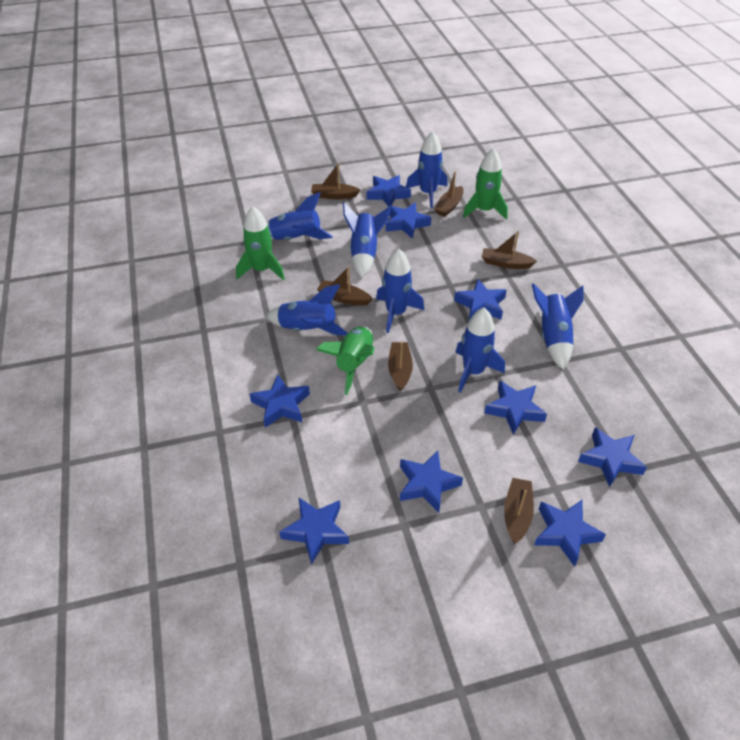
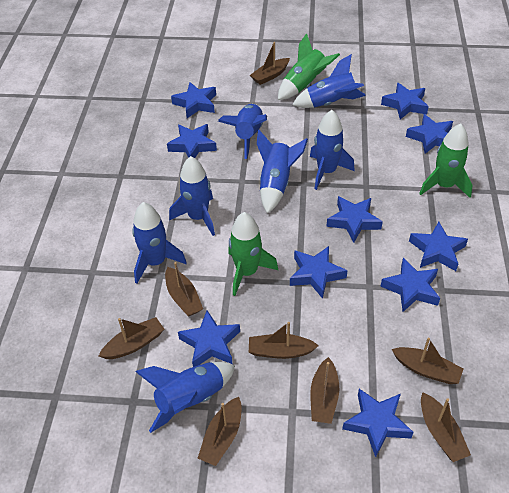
blue star: 9 -> 10
brown boat: 6 -> 8

